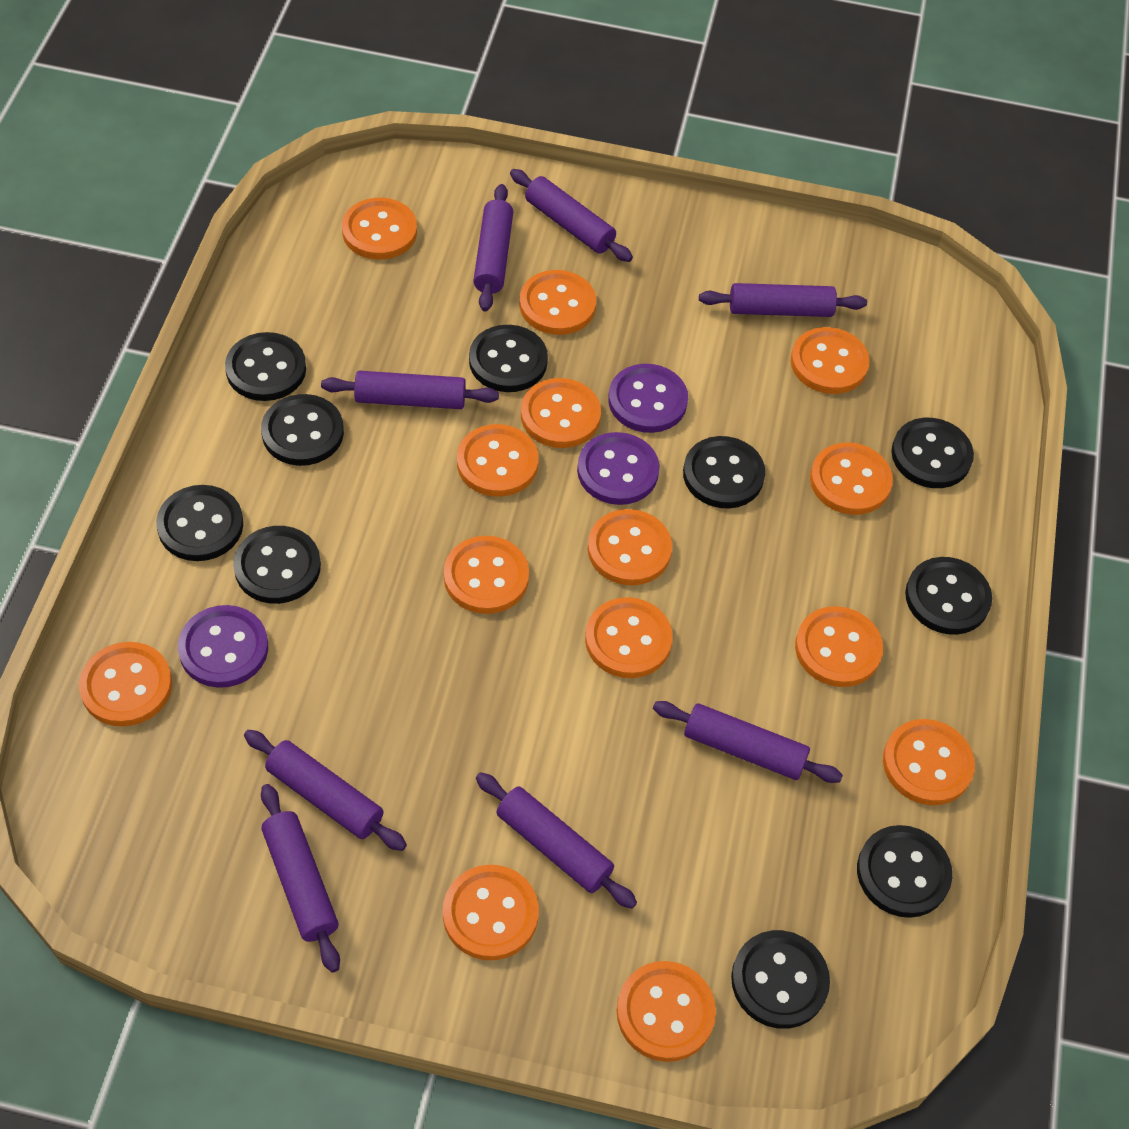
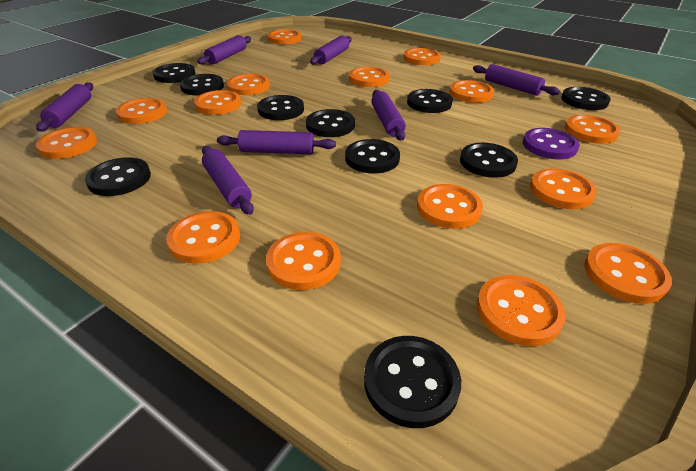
orange button: 14 -> 15
purple button: 3 -> 1
purple rolling pin: 8 -> 7

